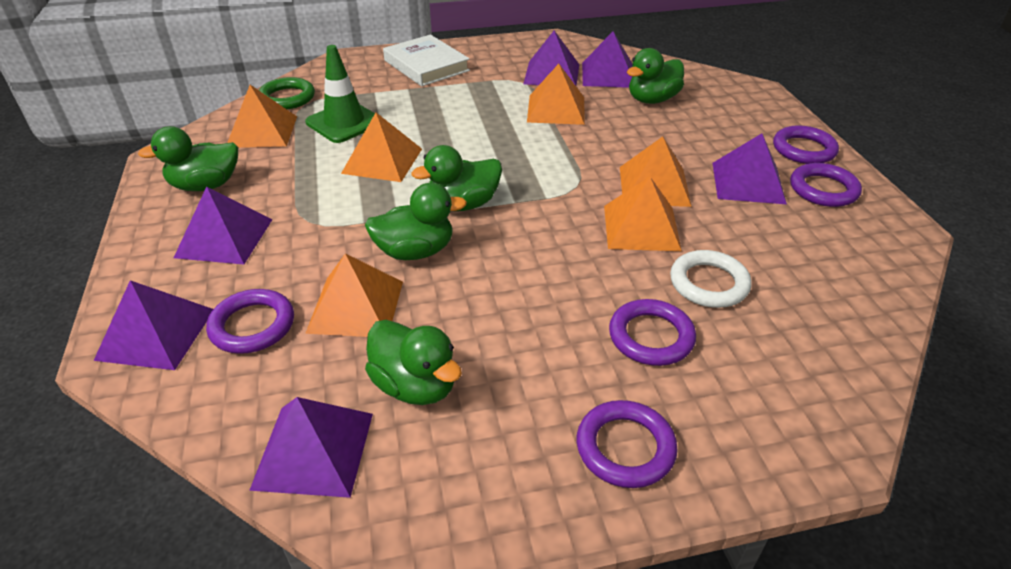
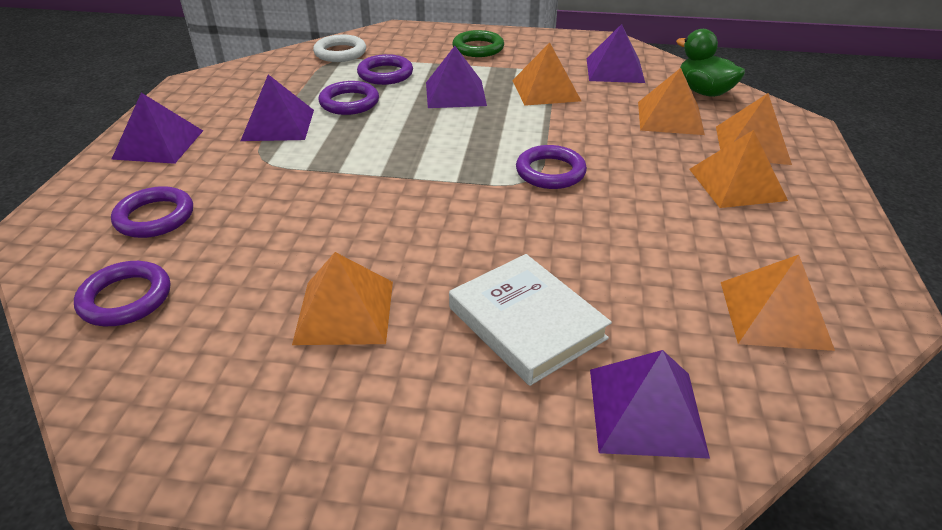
green duck: 5 -> 1
green traffic cone: 1 -> 0
purple pyramid: 6 -> 5

